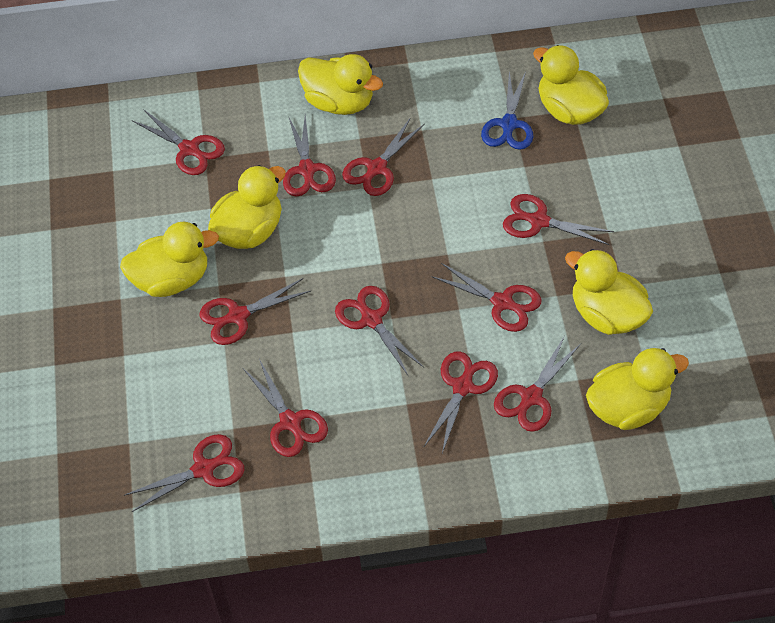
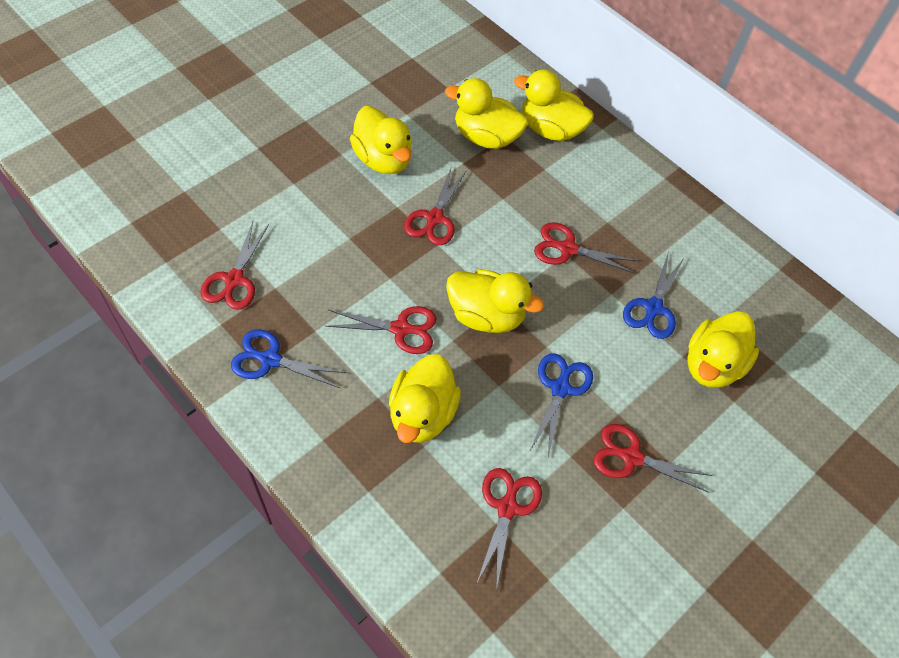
blue scissors: 1 -> 3
red scissors: 11 -> 6

